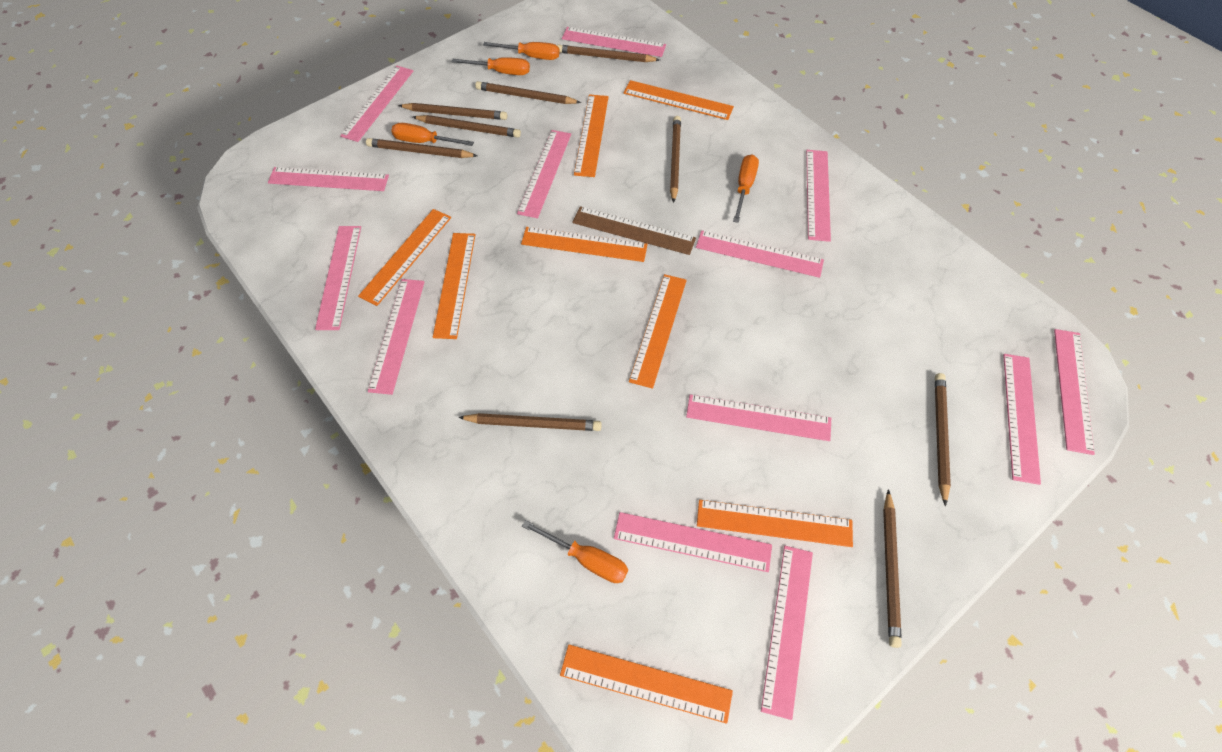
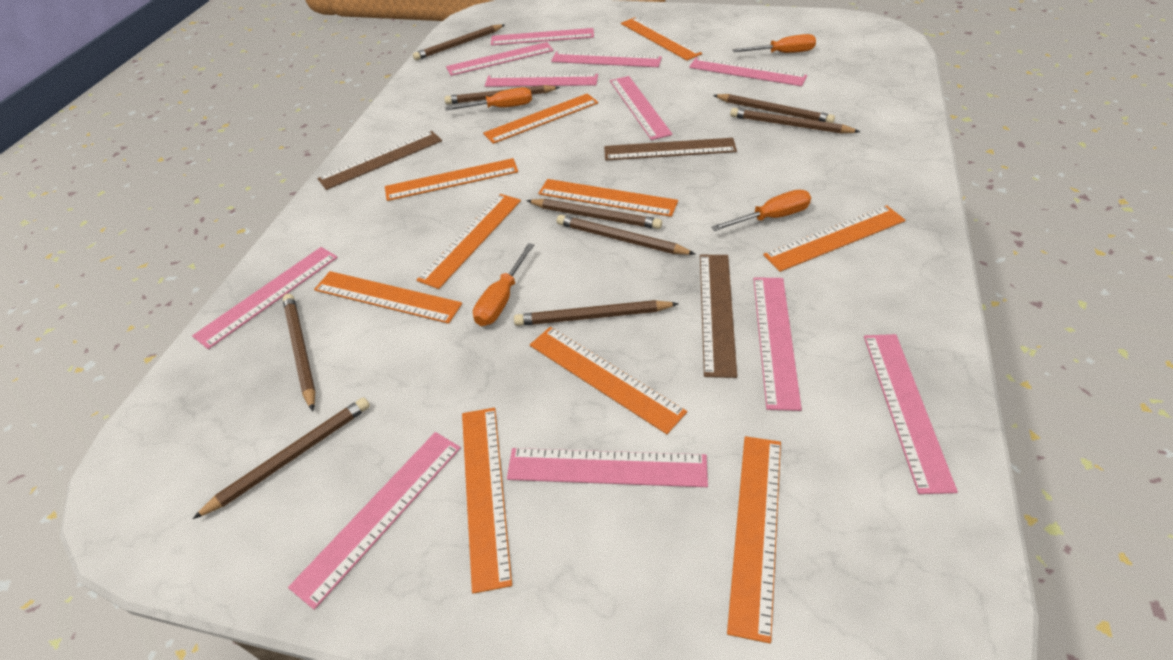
brown ruler: 1 -> 3
orange ruler: 8 -> 10
orange screwdriver: 5 -> 4
pink ruler: 13 -> 11

